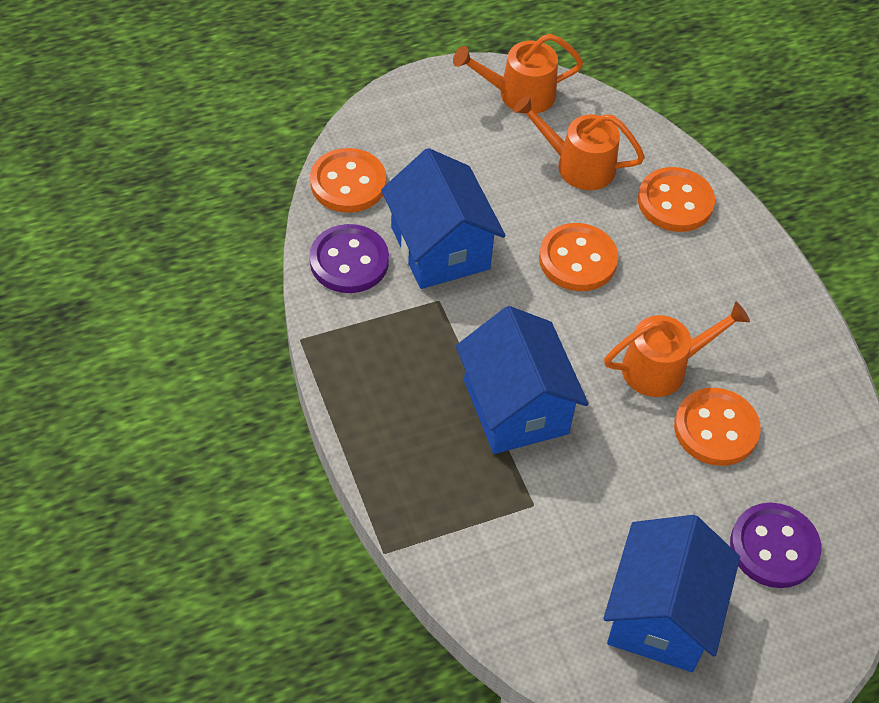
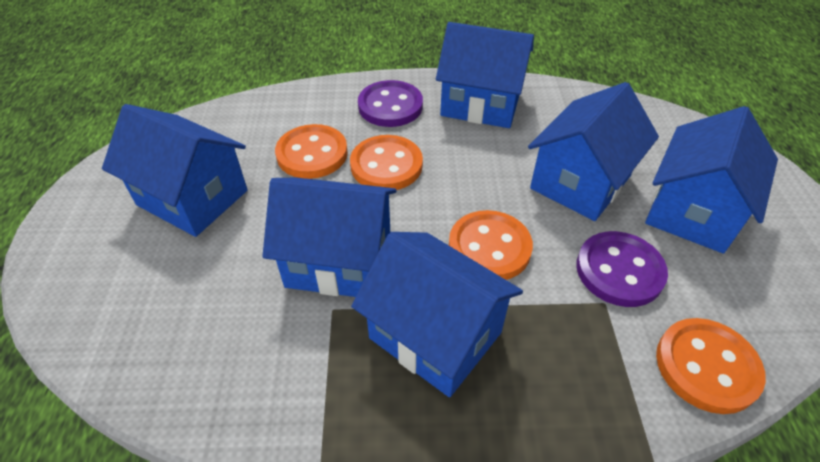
blue house: 3 -> 6
orange watering can: 3 -> 0

